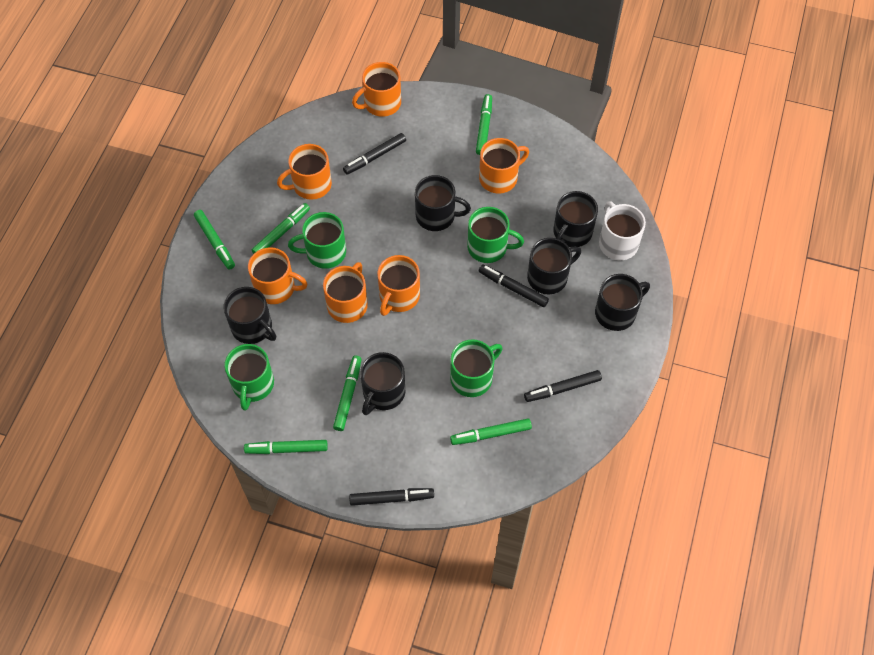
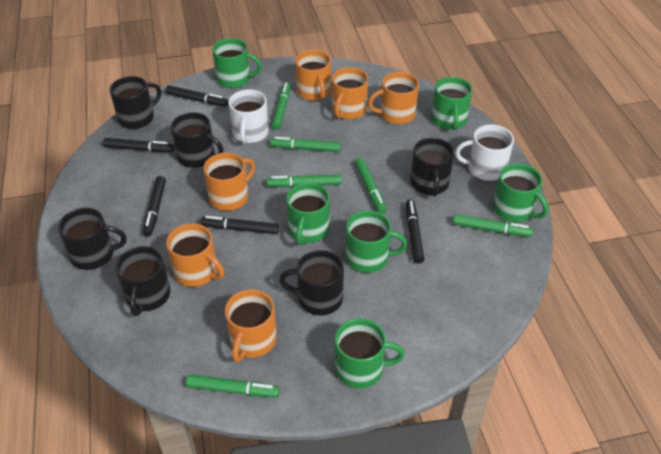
black marker: 4 -> 5
green mug: 4 -> 6
white mug: 1 -> 2

